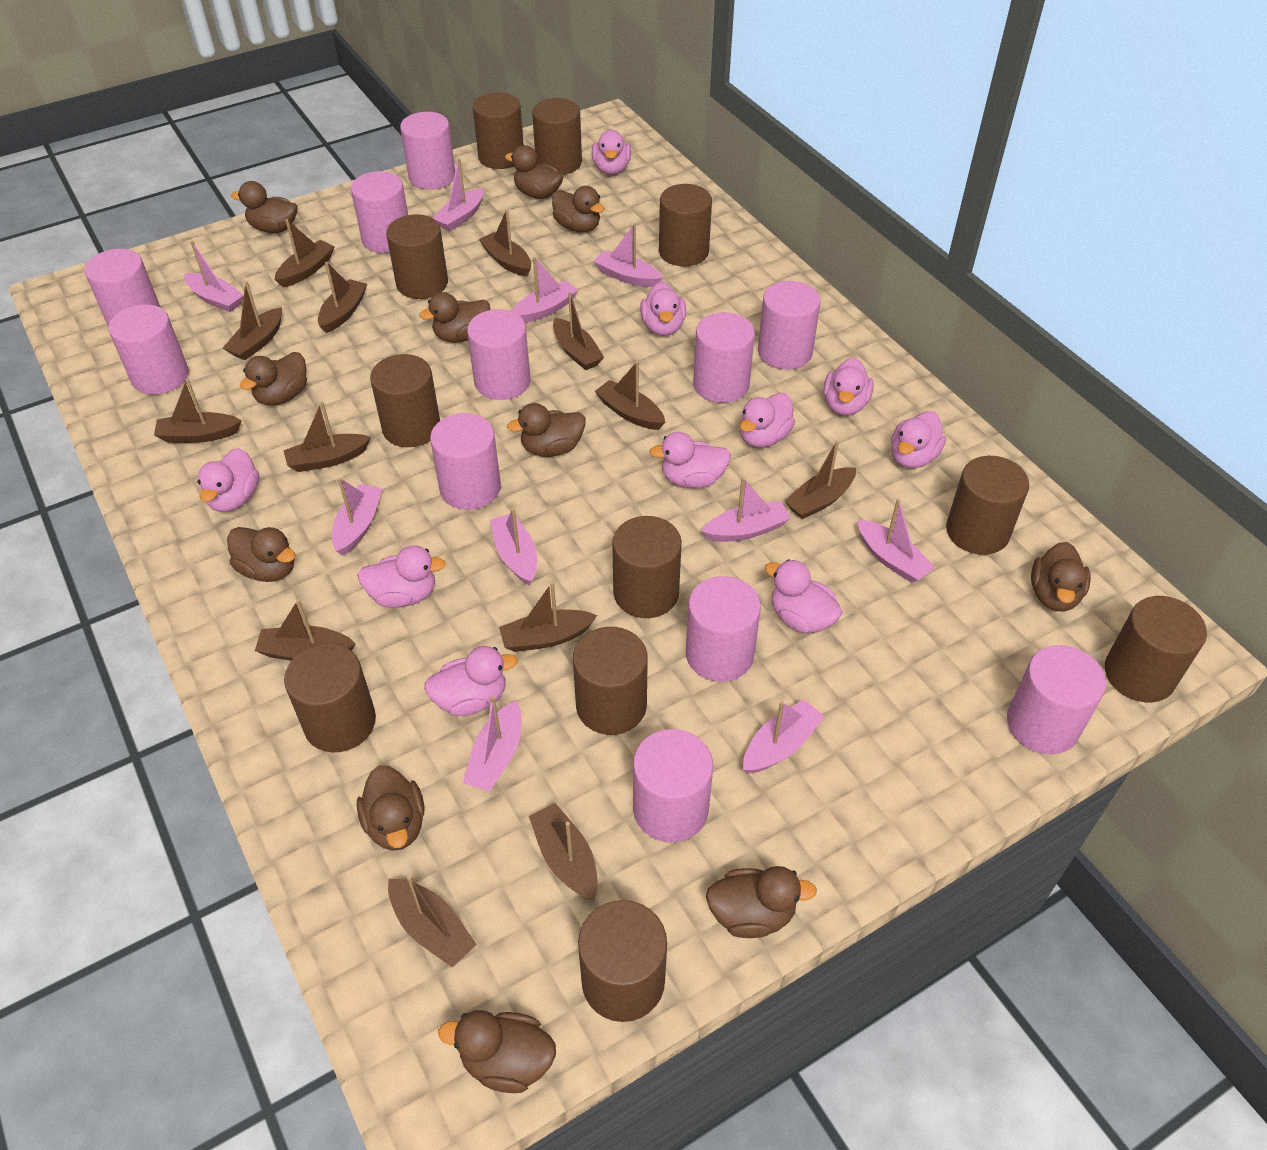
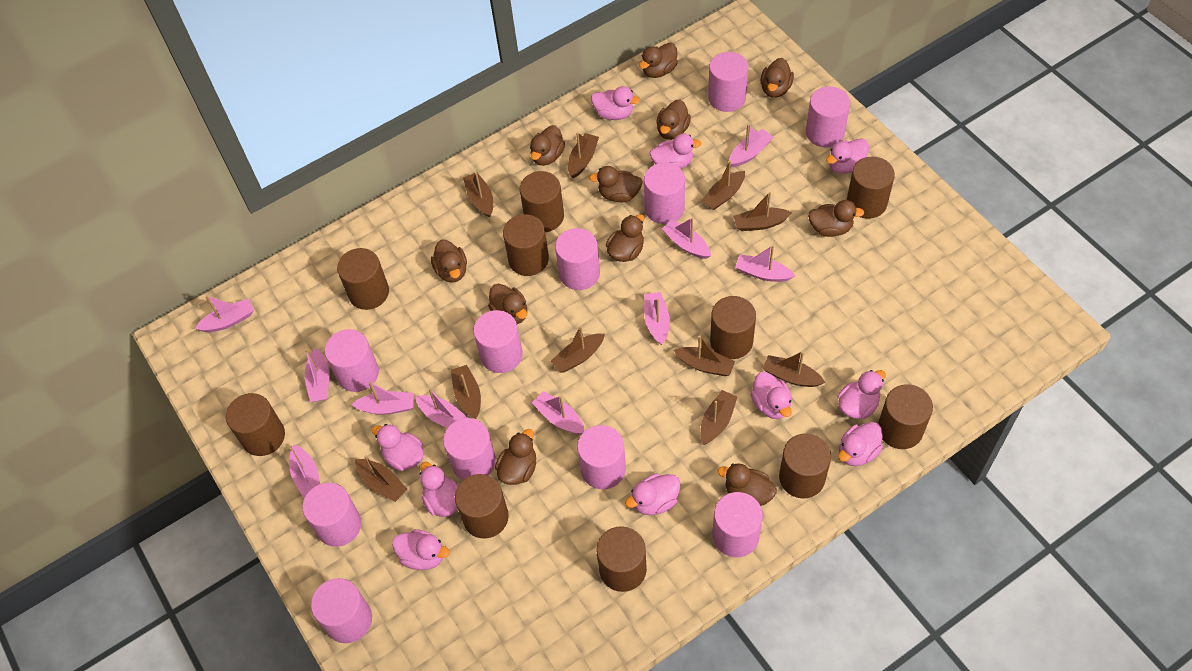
brown boat: 13 -> 10
brown cylinder: 11 -> 10

